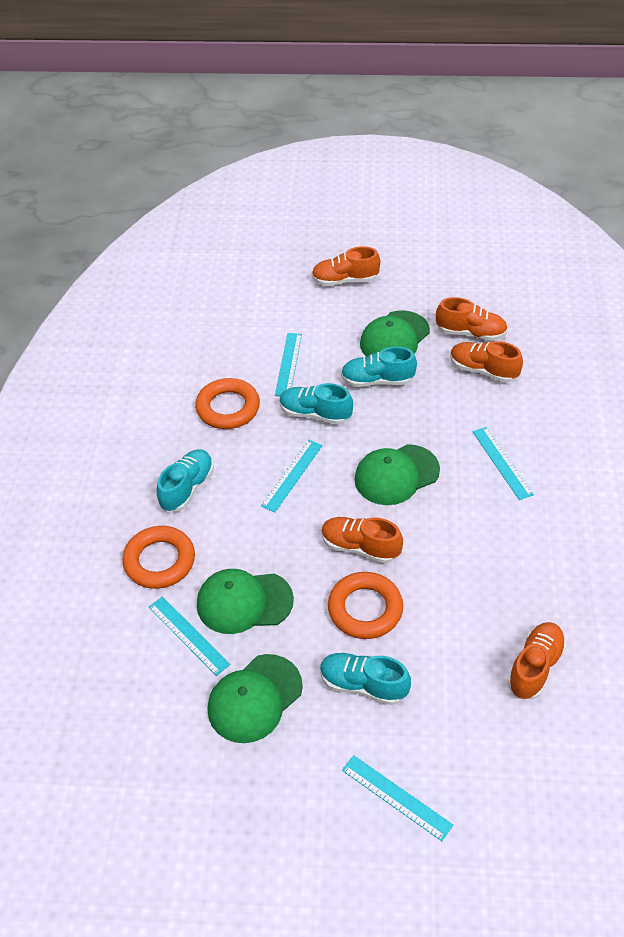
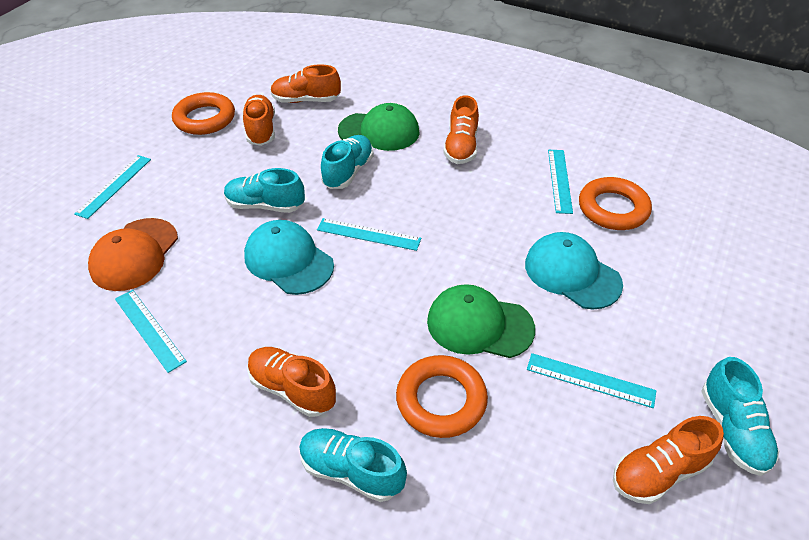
green cap: 4 -> 2
orange cap: 0 -> 1
turquoise cap: 0 -> 2

